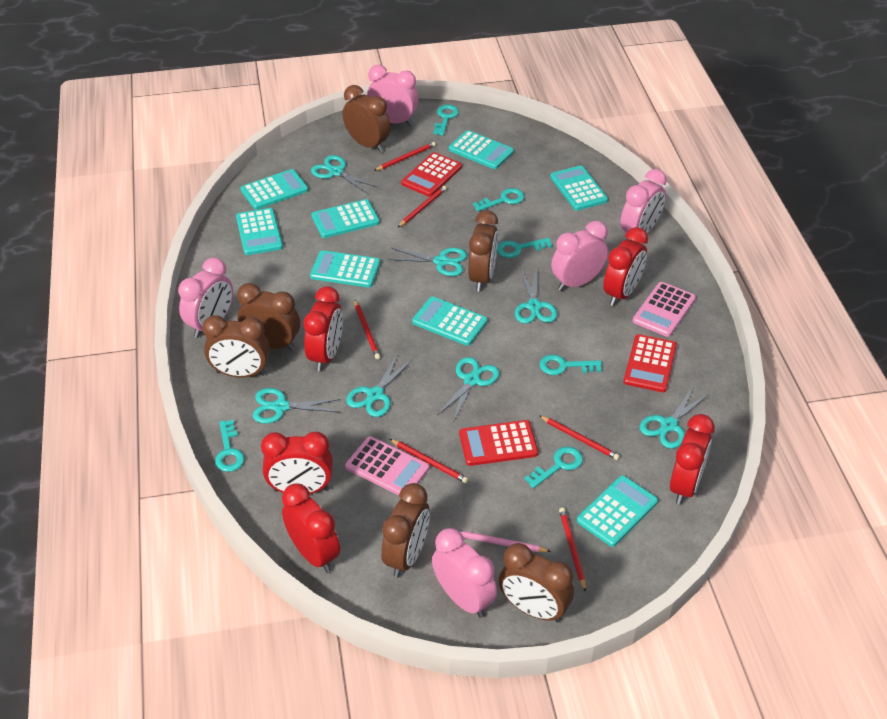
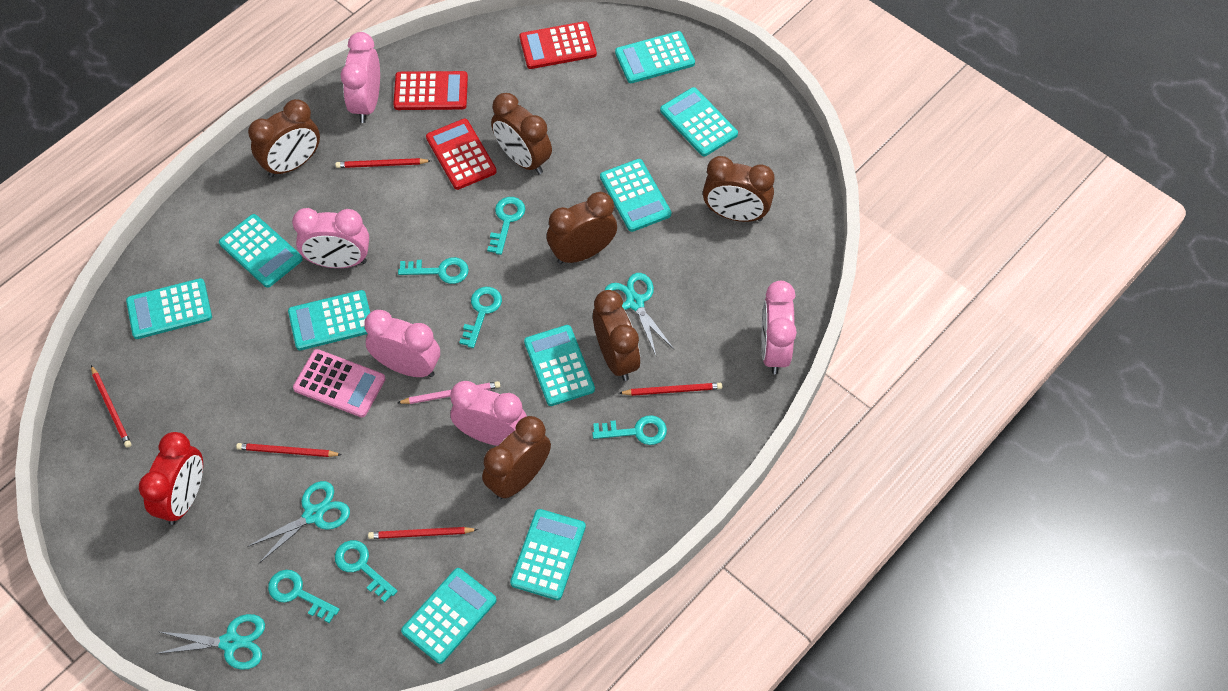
pink calculator: 2 -> 1
red clock: 5 -> 1
red pencil: 6 -> 5
turquoise calculator: 8 -> 9
turquoise scissors: 7 -> 3

